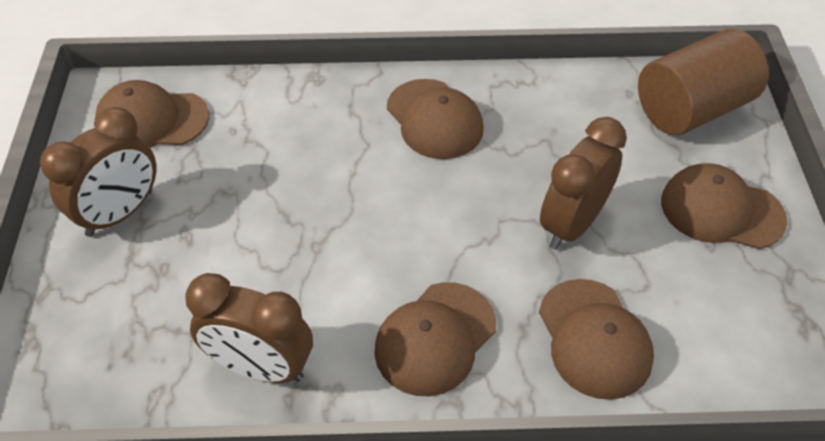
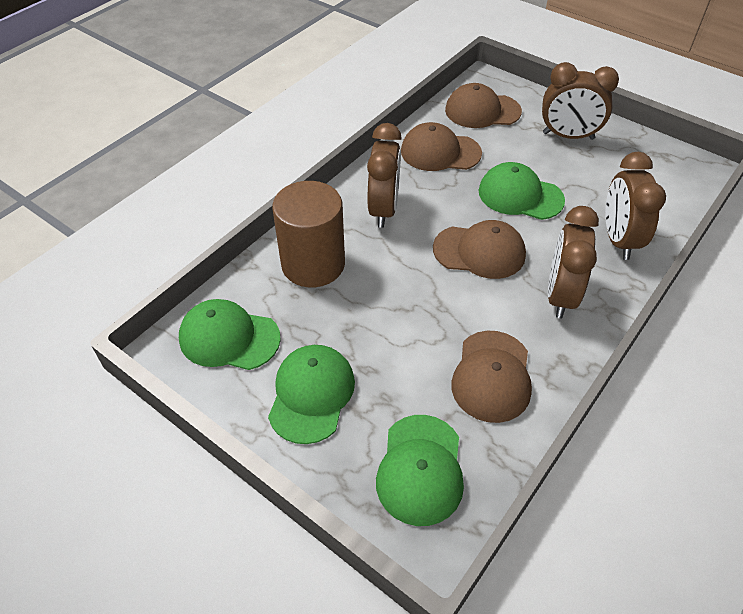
brown cap: 5 -> 4
brown clock: 3 -> 4
green cap: 0 -> 4

